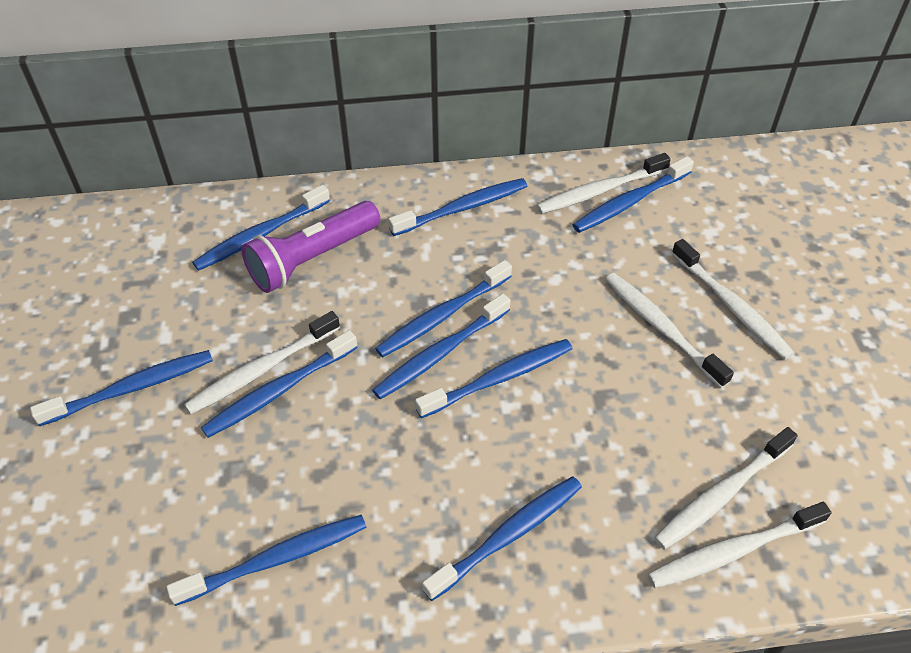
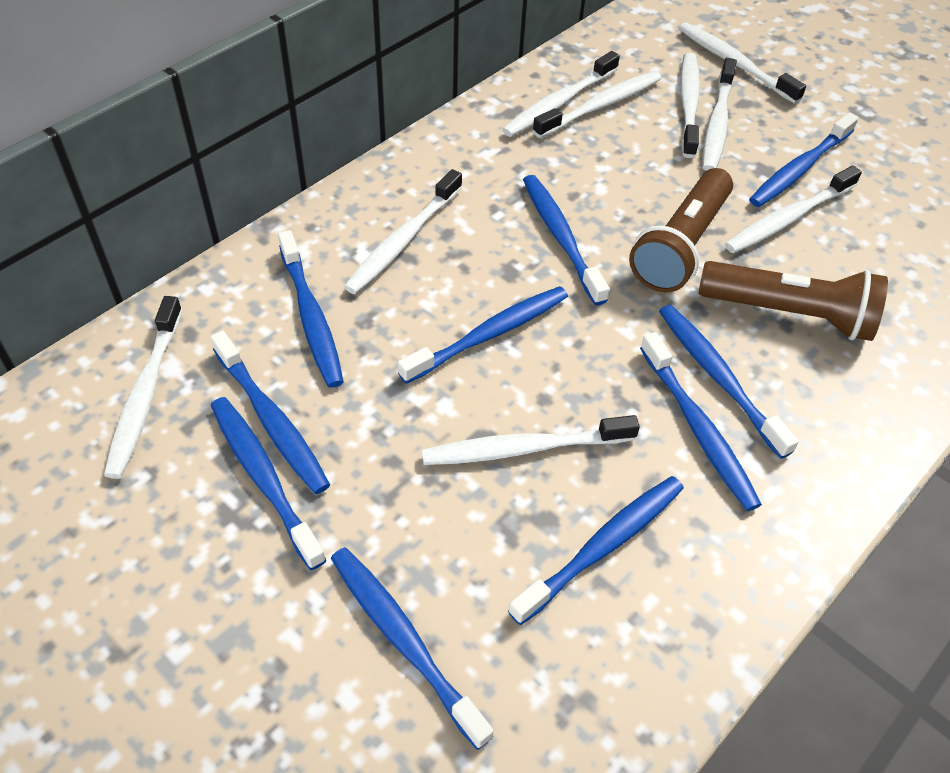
brown flashlight: 0 -> 2
purple flashlight: 1 -> 0
white toothbrush: 6 -> 9

